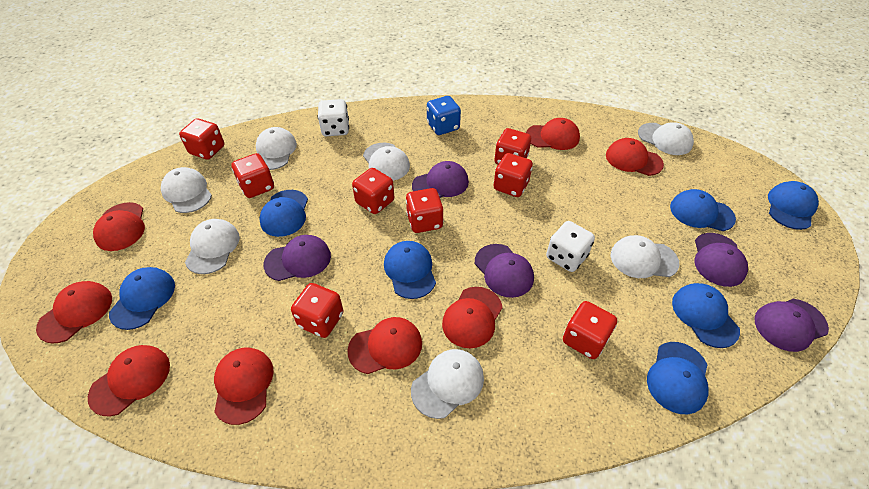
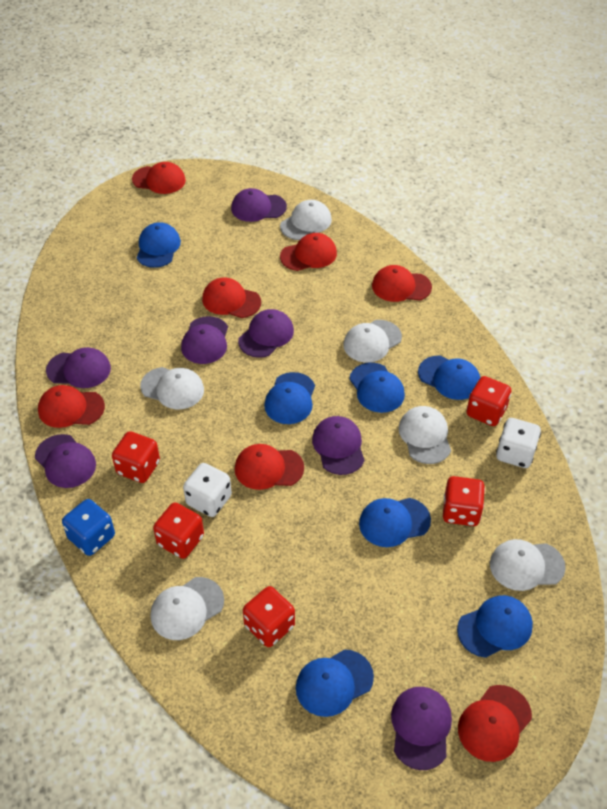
purple cap: 5 -> 7
red cap: 8 -> 7
red dice: 8 -> 5
white cap: 7 -> 6

